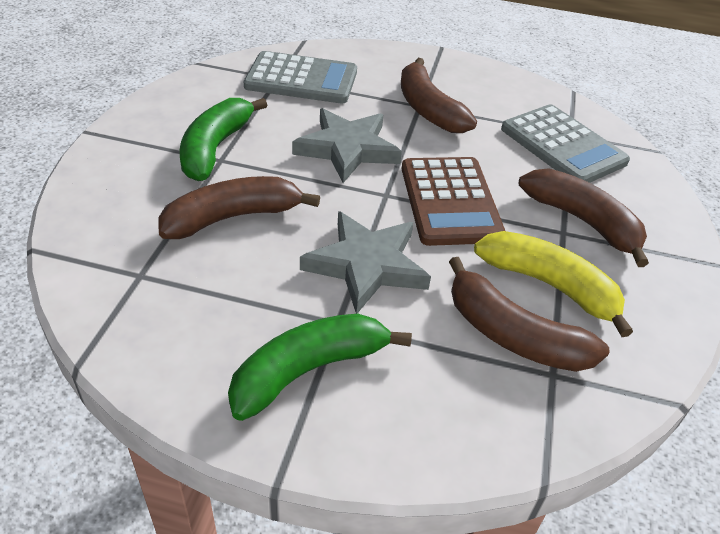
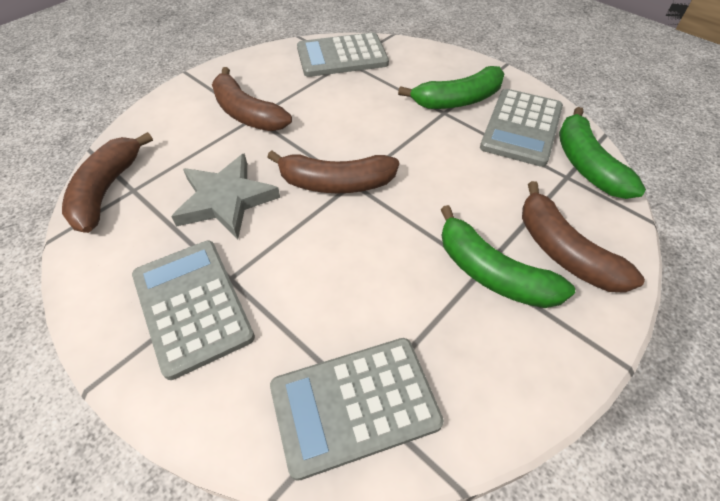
brown calculator: 1 -> 0
green banana: 2 -> 3
grey calculator: 2 -> 4
grey star: 2 -> 1
yellow banana: 1 -> 0

